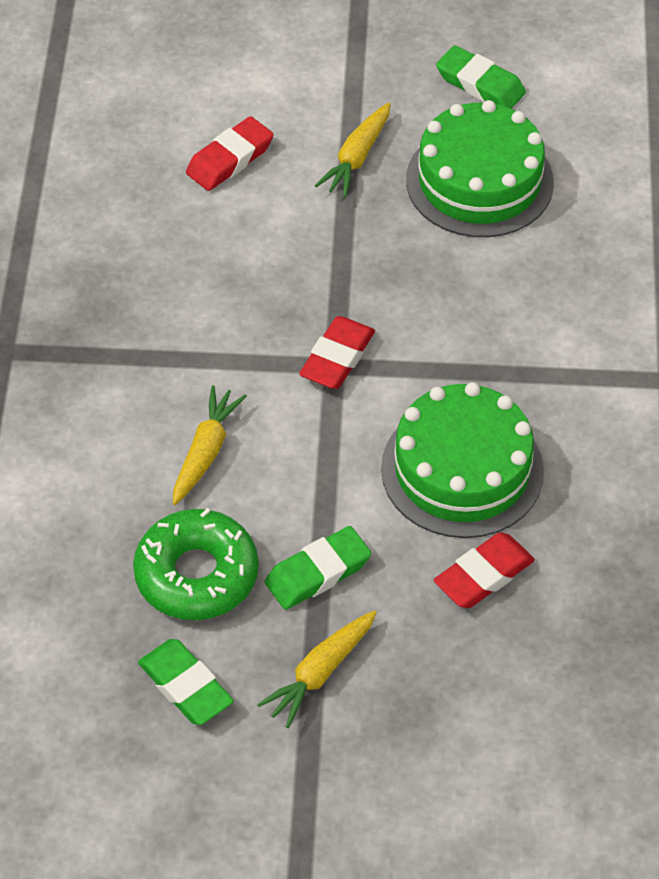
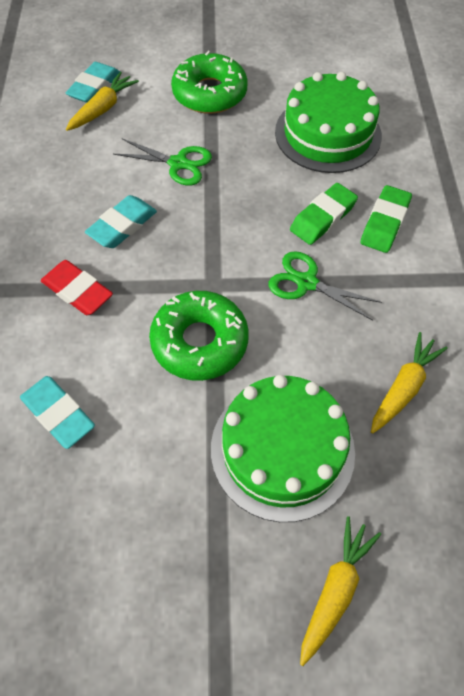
green donut: 1 -> 2
green eraser: 3 -> 2
green scissors: 0 -> 2
red eraser: 3 -> 1
turquoise eraser: 0 -> 3

